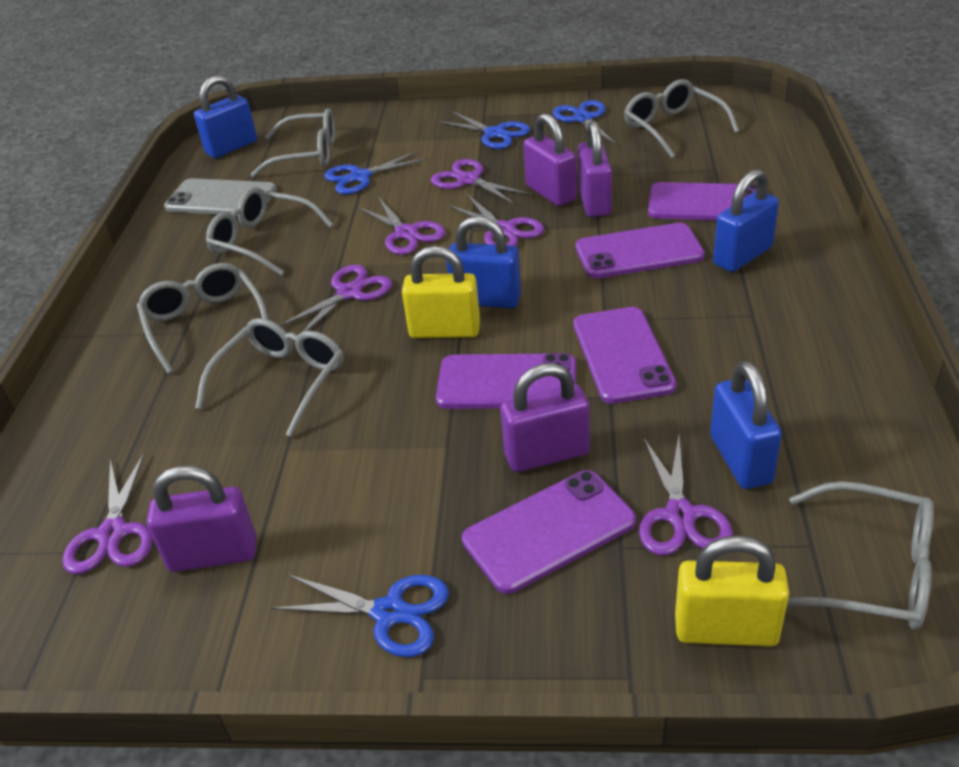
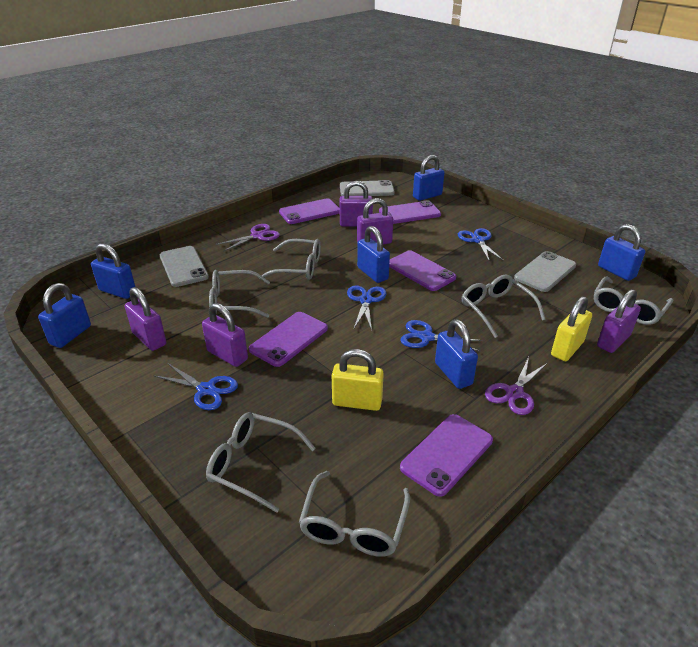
blue padlock: 4 -> 6
grey phone: 1 -> 3
purple padlock: 4 -> 5
purple scissors: 6 -> 2

